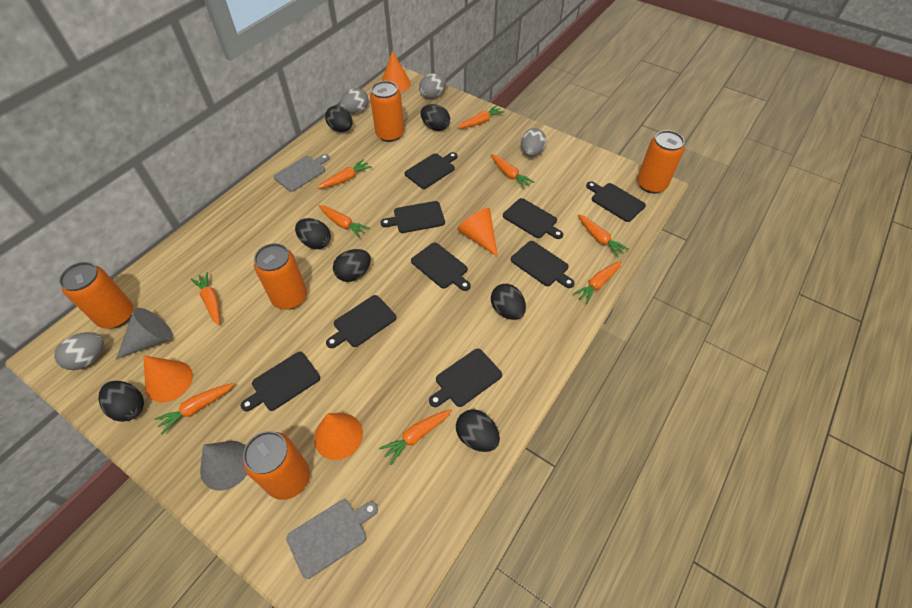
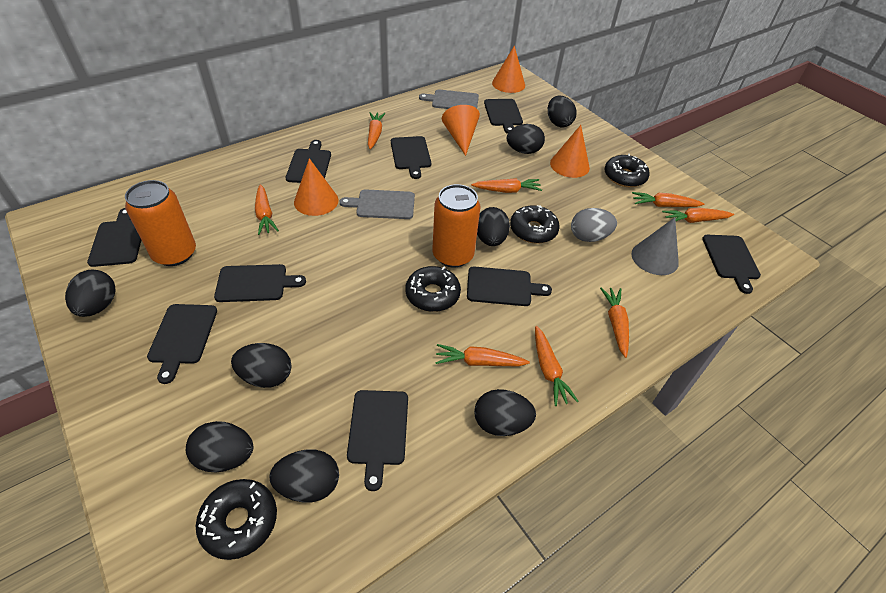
black donut: 0 -> 4
black egg: 7 -> 8
grey cone: 2 -> 1
grey egg: 4 -> 1
orange can: 5 -> 2
orange carrot: 9 -> 8

